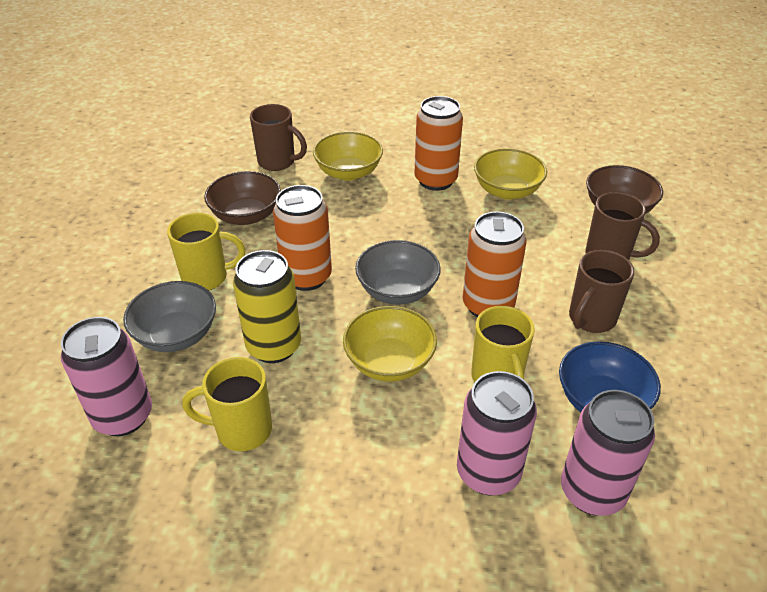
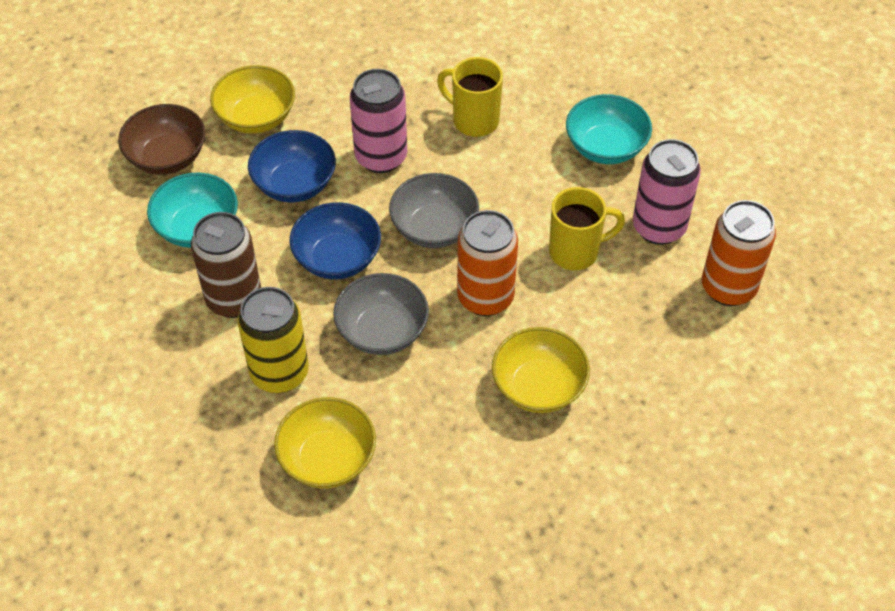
blue bowl: 1 -> 2
brown bowl: 2 -> 1
brown can: 0 -> 1
brown mug: 3 -> 0
orange can: 3 -> 2
pink can: 3 -> 2
turquoise bowl: 0 -> 2
yellow mug: 3 -> 2

